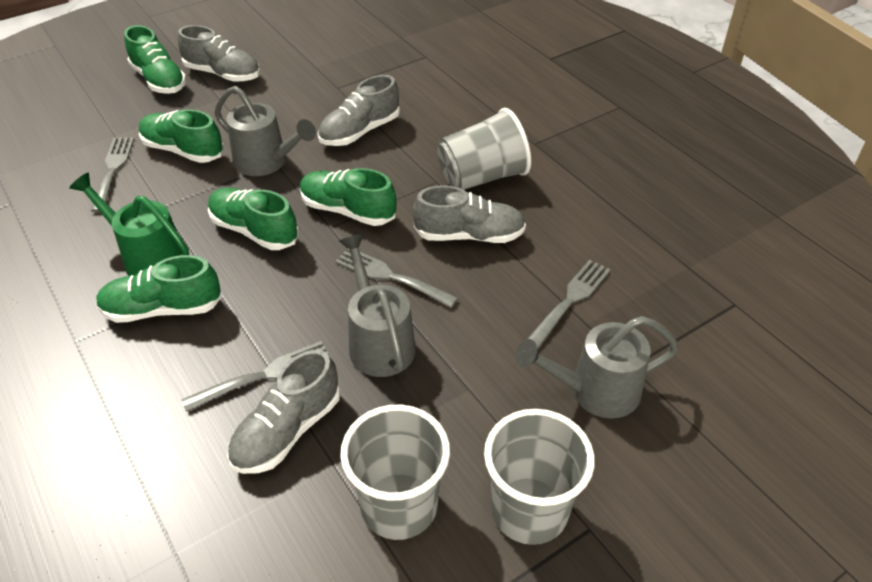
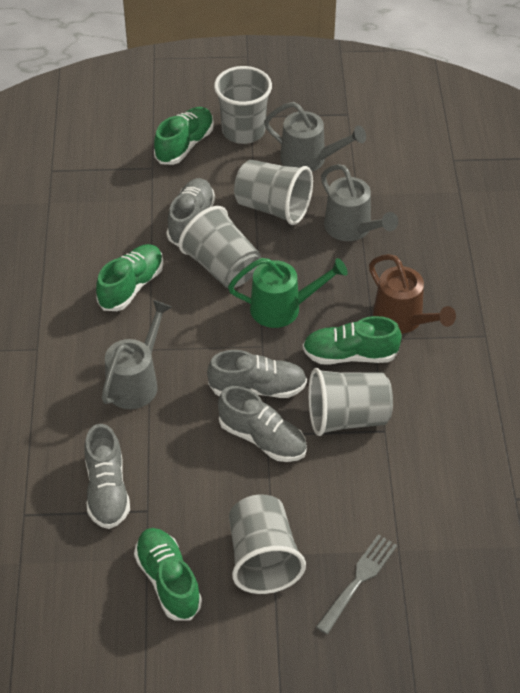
brown watering can: 0 -> 1
green shoe: 5 -> 4
grey cup: 3 -> 5
grey fork: 4 -> 1

